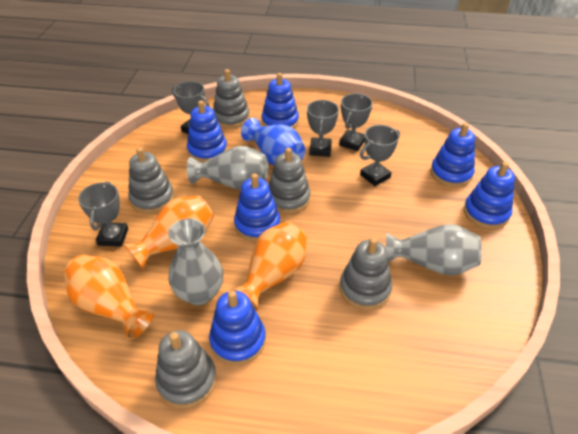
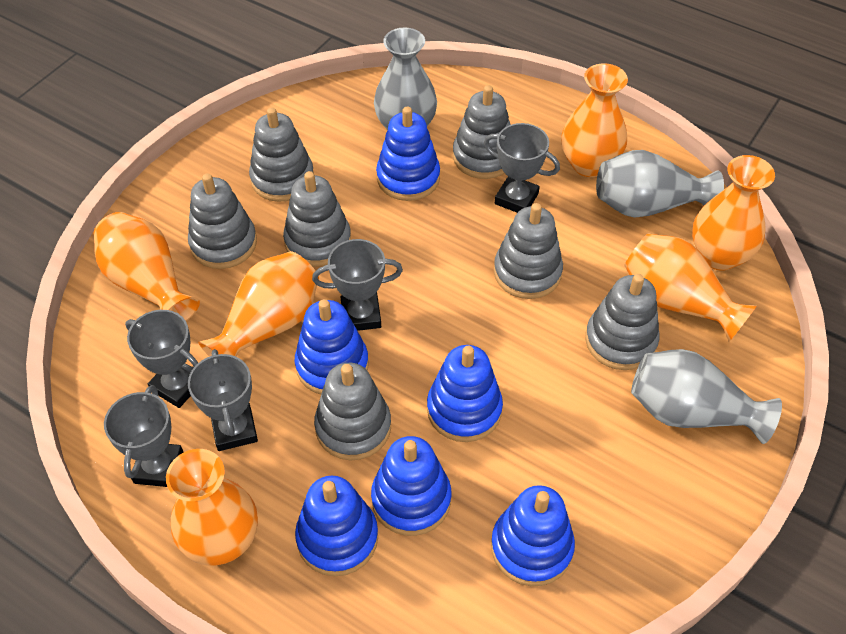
blue vase: 1 -> 0
grey stacking toy: 5 -> 7
orange vase: 3 -> 6

